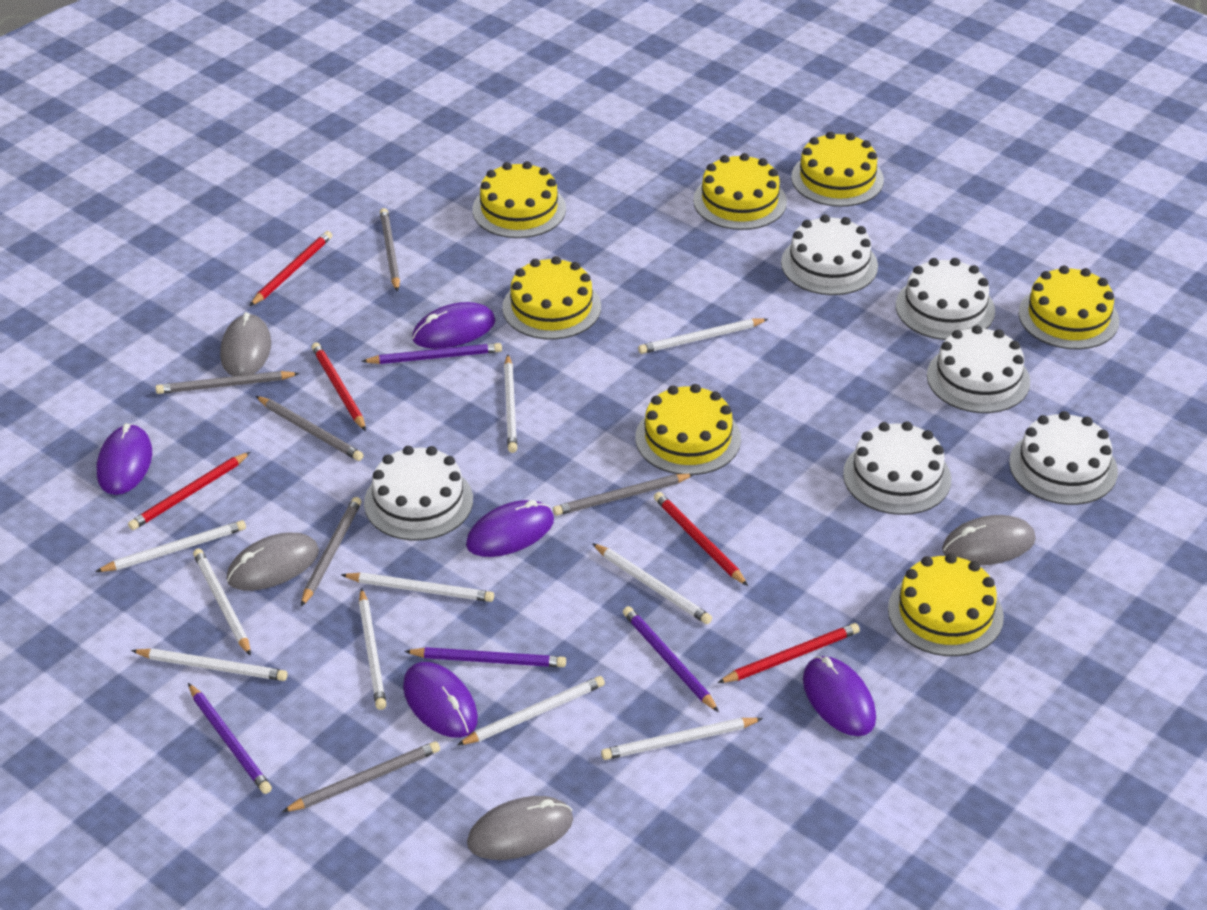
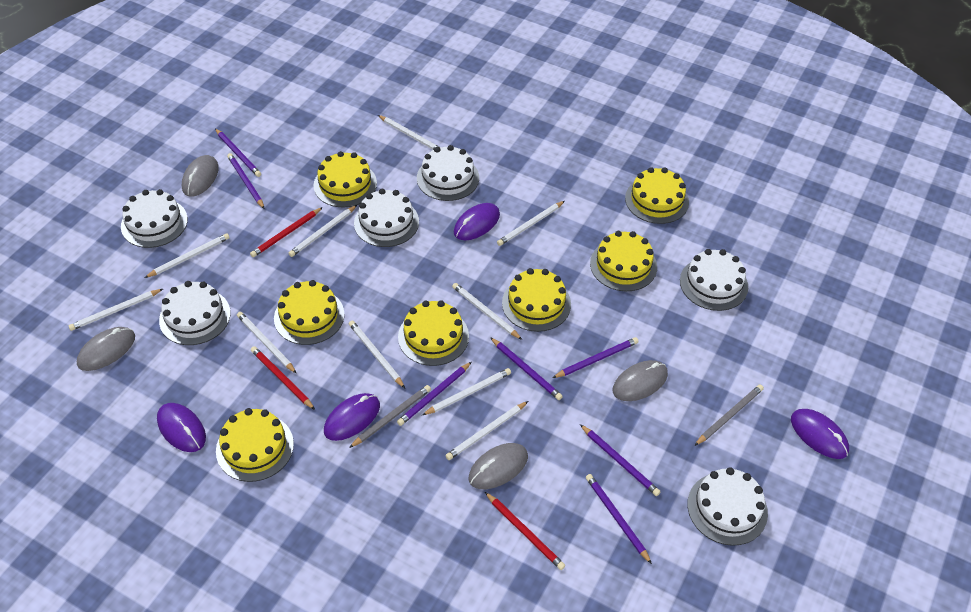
grey pencil: 6 -> 2
purple mouse: 5 -> 4
purple pencil: 4 -> 7
red pencil: 5 -> 3

